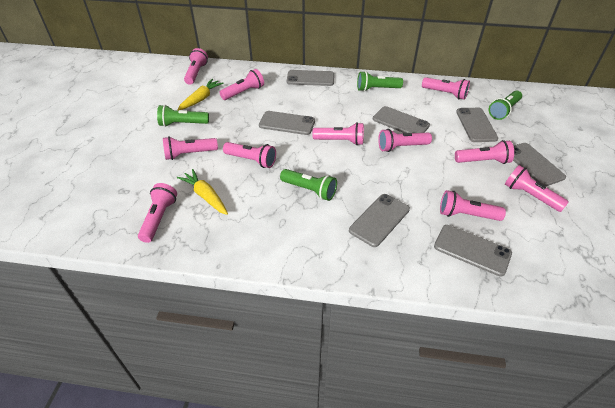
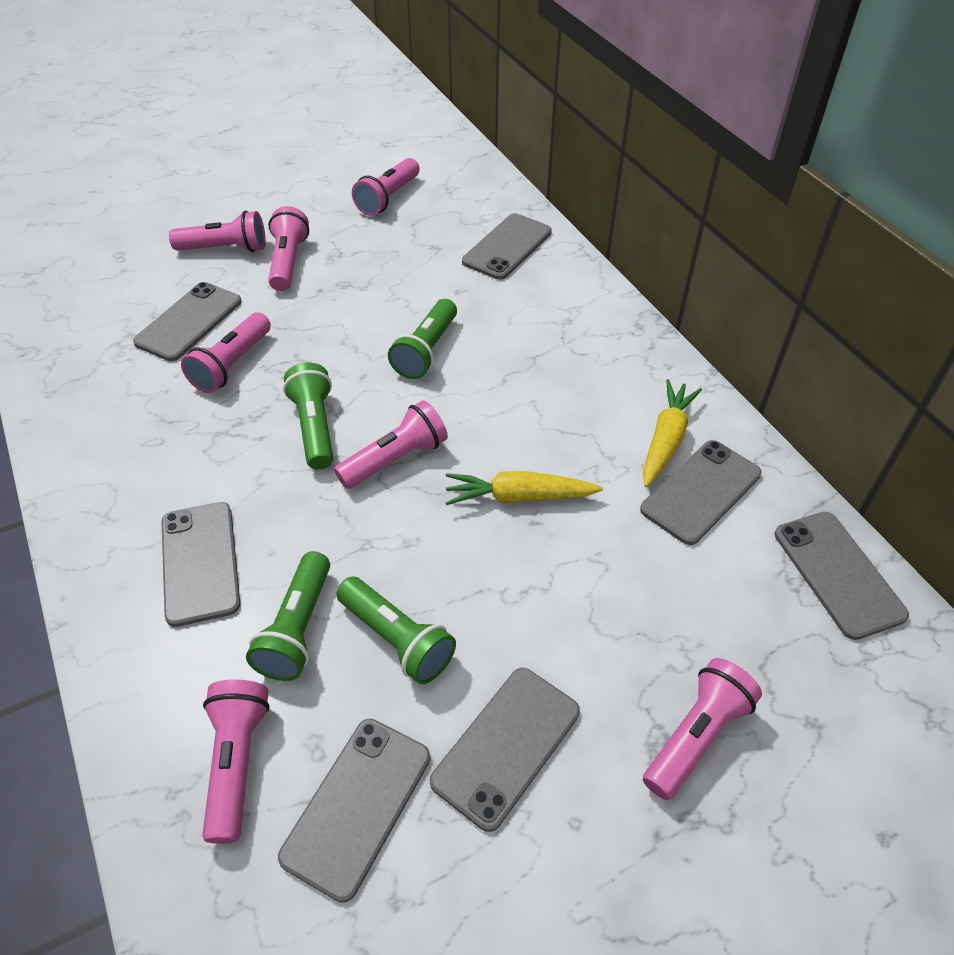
pink flashlight: 11 -> 7

